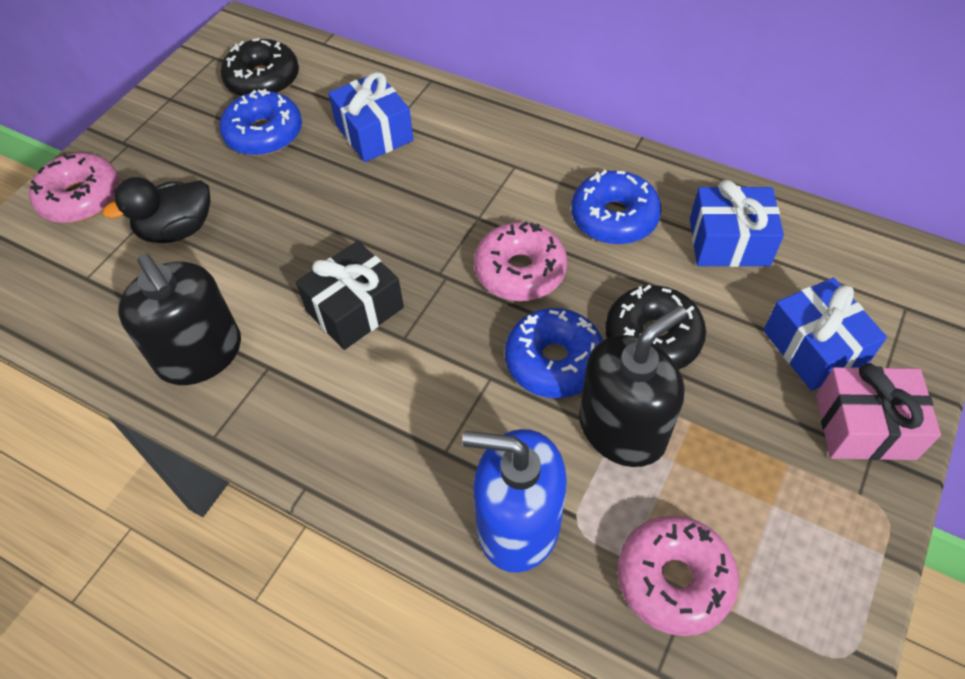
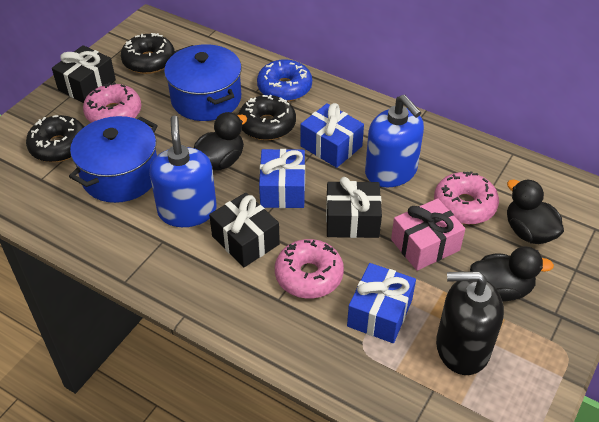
black donut: 2 -> 3
black duck: 1 -> 3
black gift: 1 -> 3
black soap dispenser: 2 -> 1
blue donut: 3 -> 1
blue pot: 0 -> 2
blue soap dispenser: 1 -> 2

